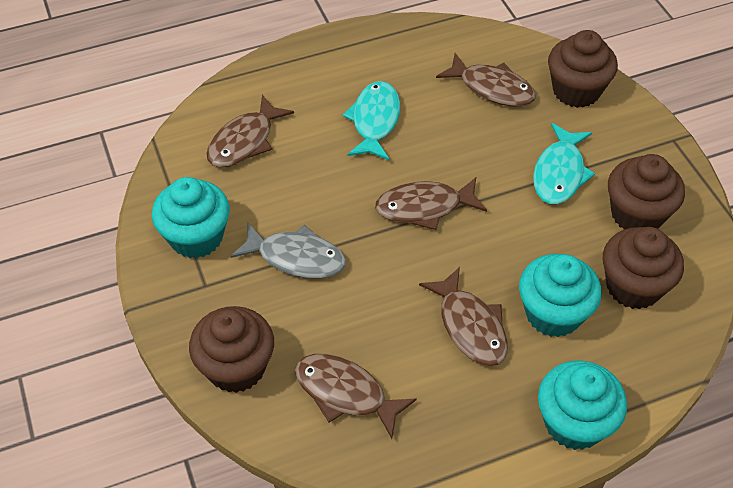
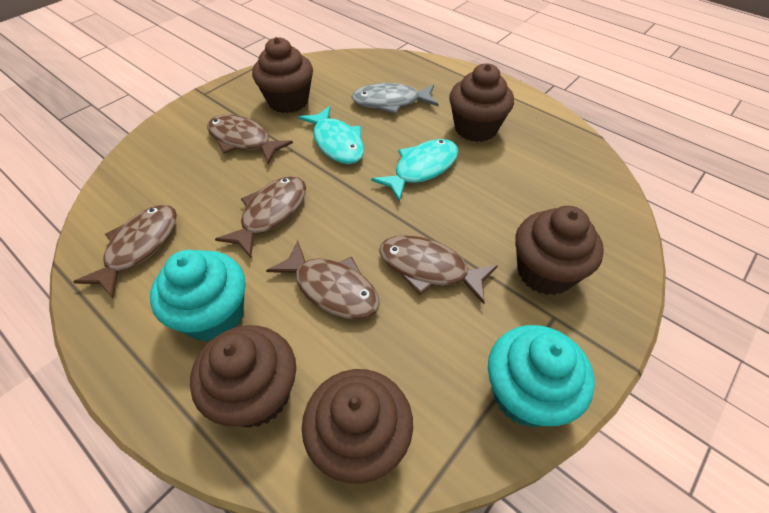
brown cupcake: 4 -> 5
turquoise cupcake: 3 -> 2

